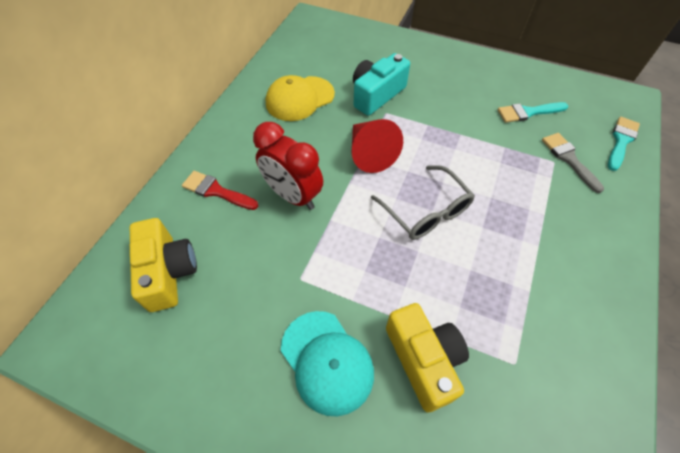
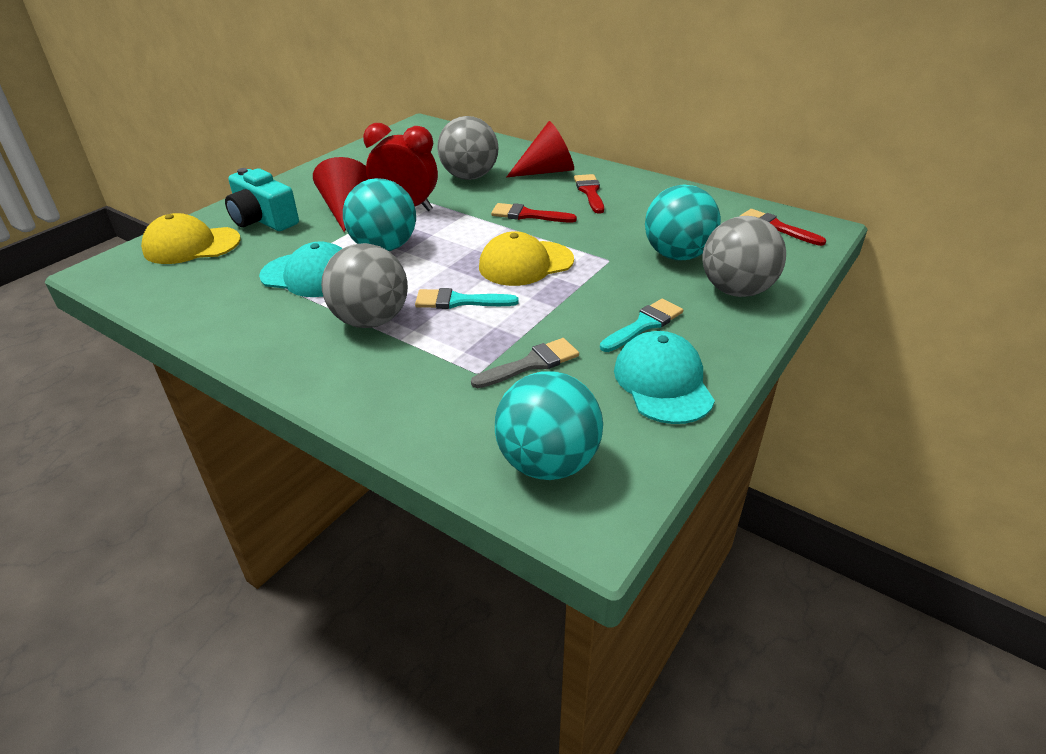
grey ball: 0 -> 3
grey glasses: 1 -> 0
red brush: 1 -> 3
red cone: 1 -> 2
turquoise ball: 0 -> 3
turquoise cap: 1 -> 2
yellow camera: 2 -> 0
yellow cap: 1 -> 2

